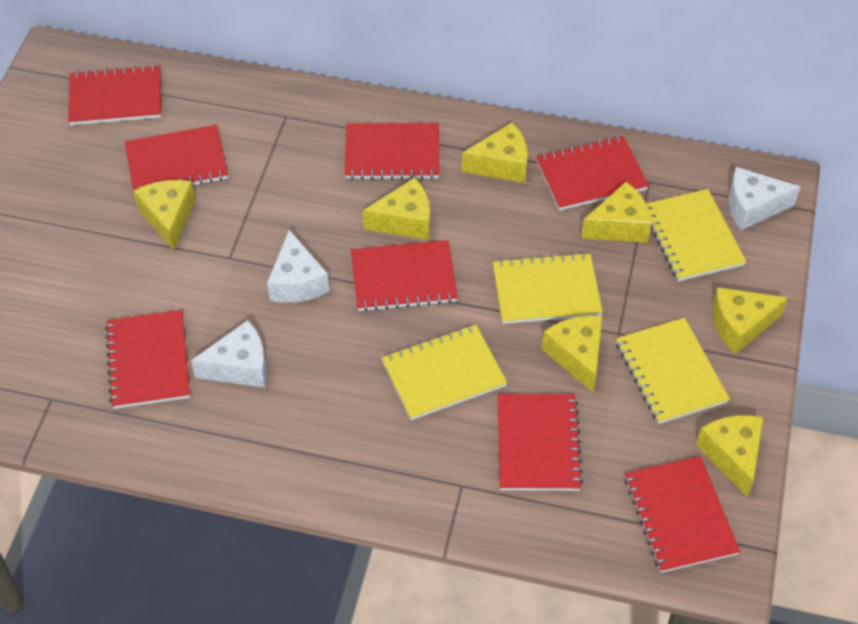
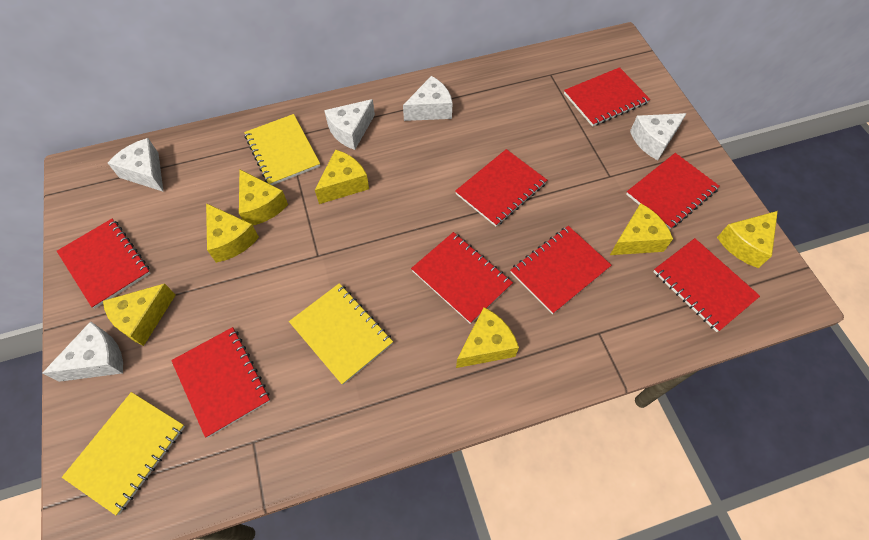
white cheese: 3 -> 5
yellow notebook: 4 -> 3

